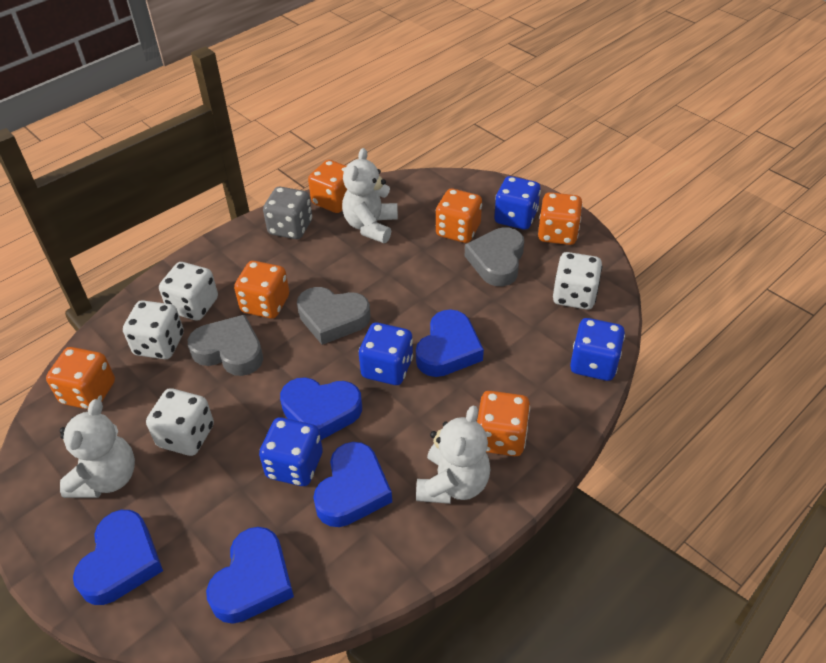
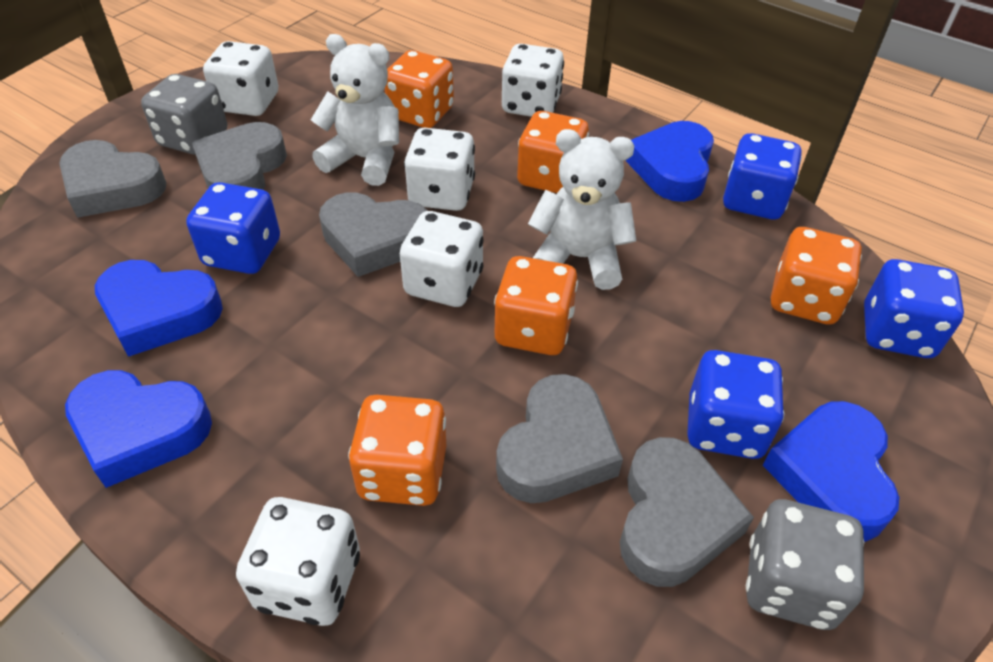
blue heart: 5 -> 4
grey dice: 1 -> 2
grey heart: 3 -> 5
orange dice: 6 -> 5
white dice: 4 -> 5
white teddy bear: 3 -> 2

